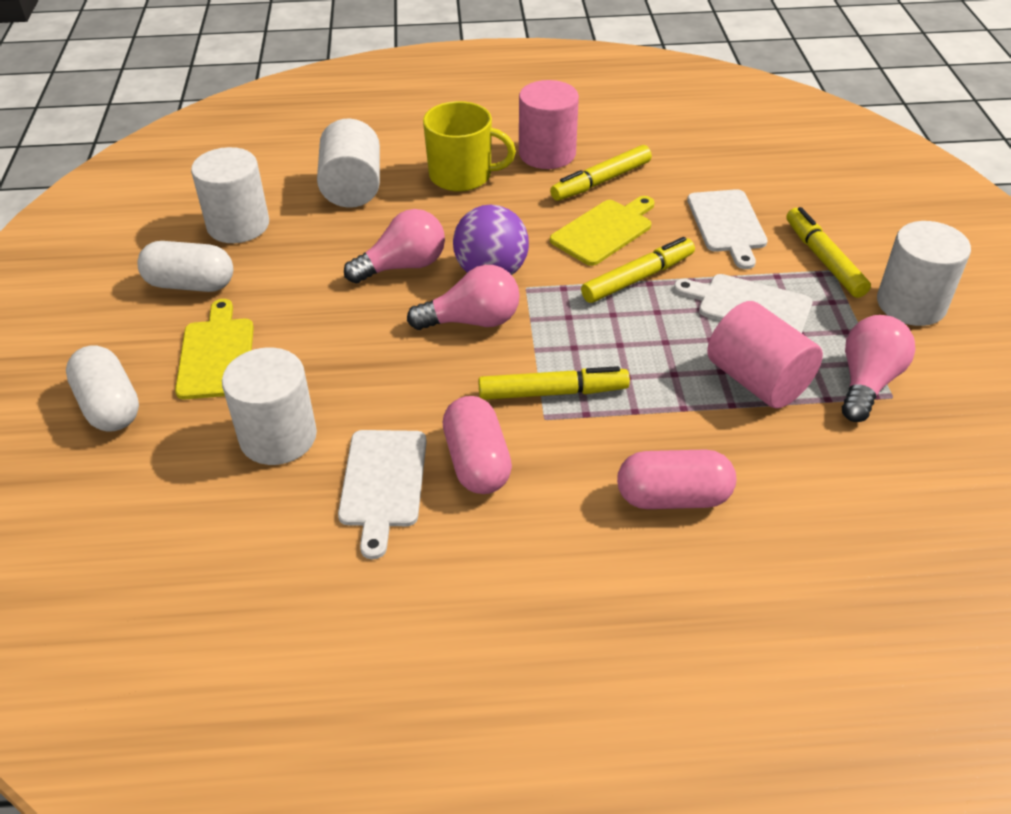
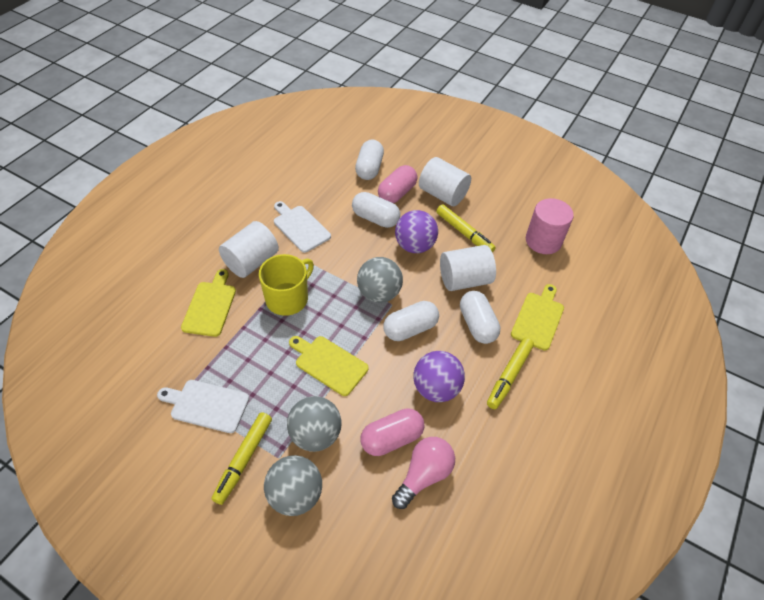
grey ball: 0 -> 3
pink cylinder: 2 -> 1
pink light bulb: 3 -> 1
purple ball: 1 -> 2
white capsule: 2 -> 4
white cutting board: 3 -> 2
white cylinder: 4 -> 3
yellow cutting board: 2 -> 3
yellow marker: 4 -> 3

